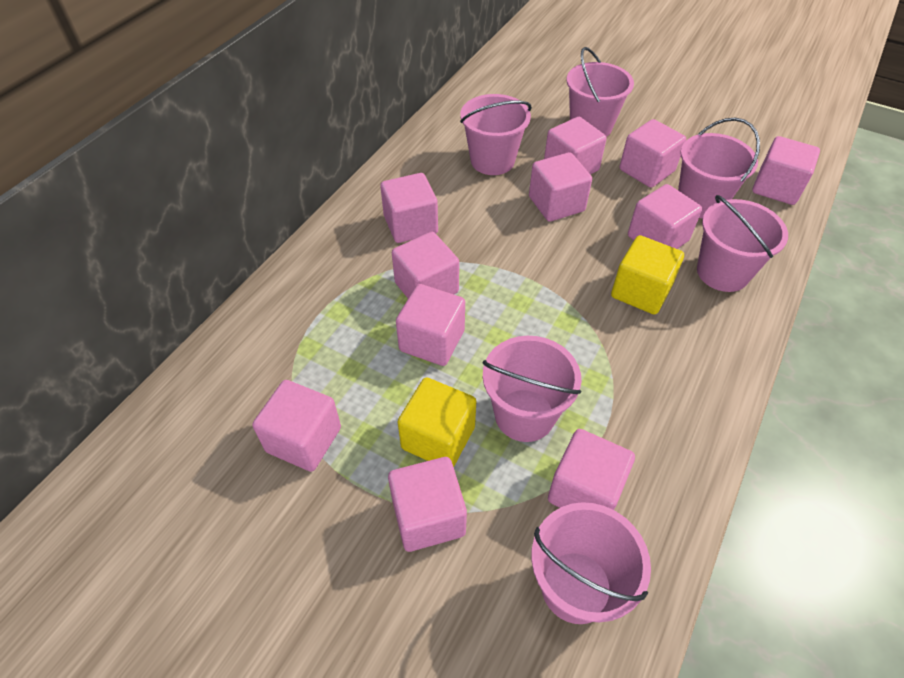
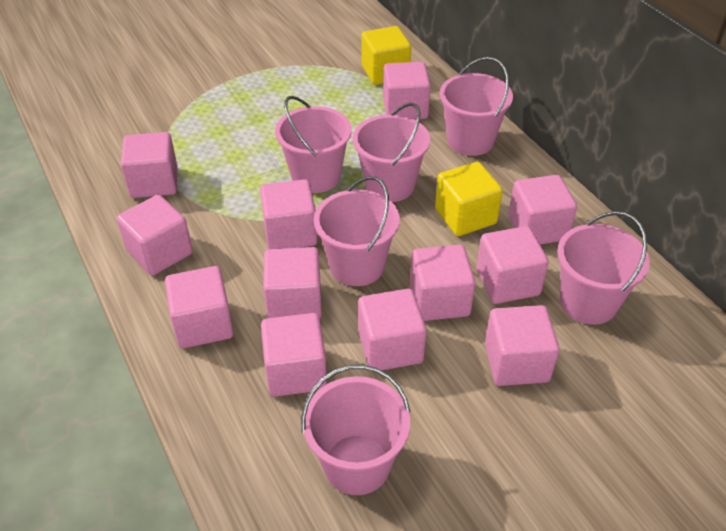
pink cube: 11 -> 12

